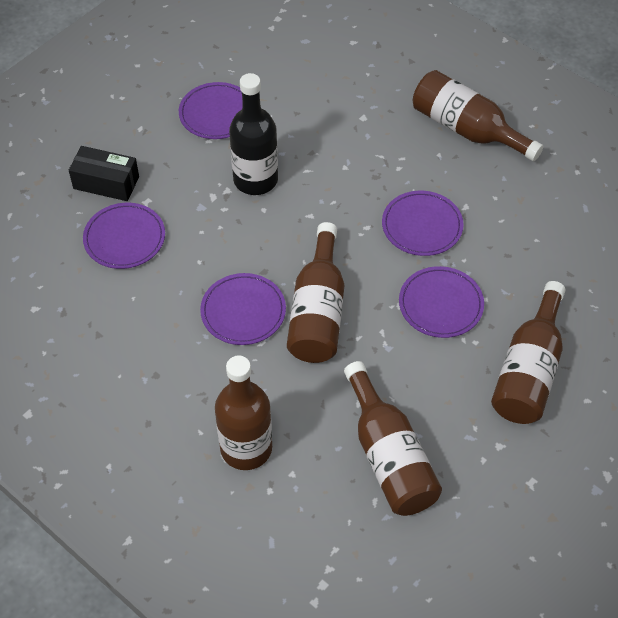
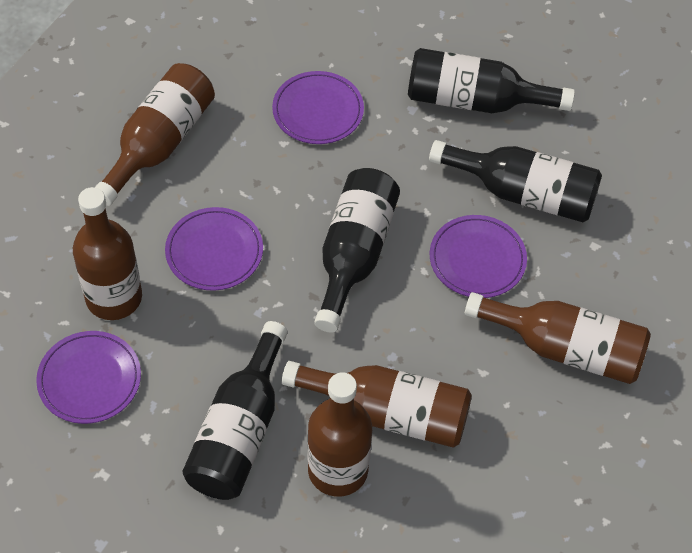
black bottle: 1 -> 4
black box: 1 -> 0
purple plate: 5 -> 4

